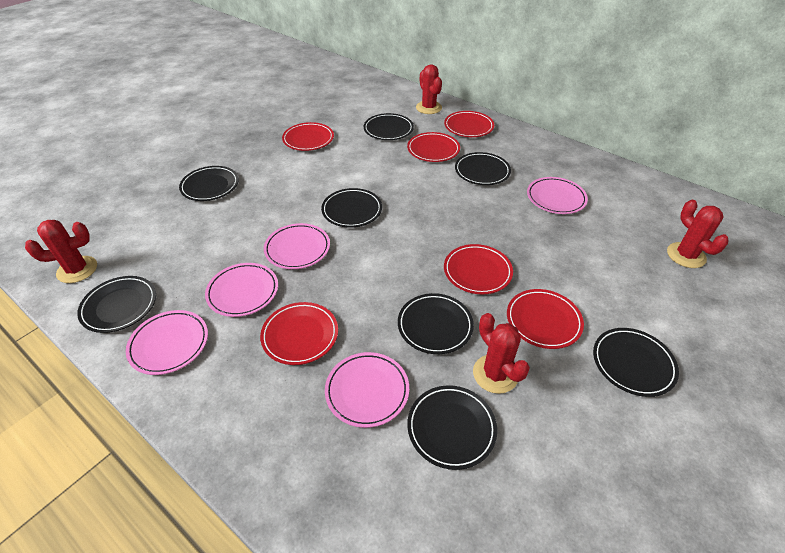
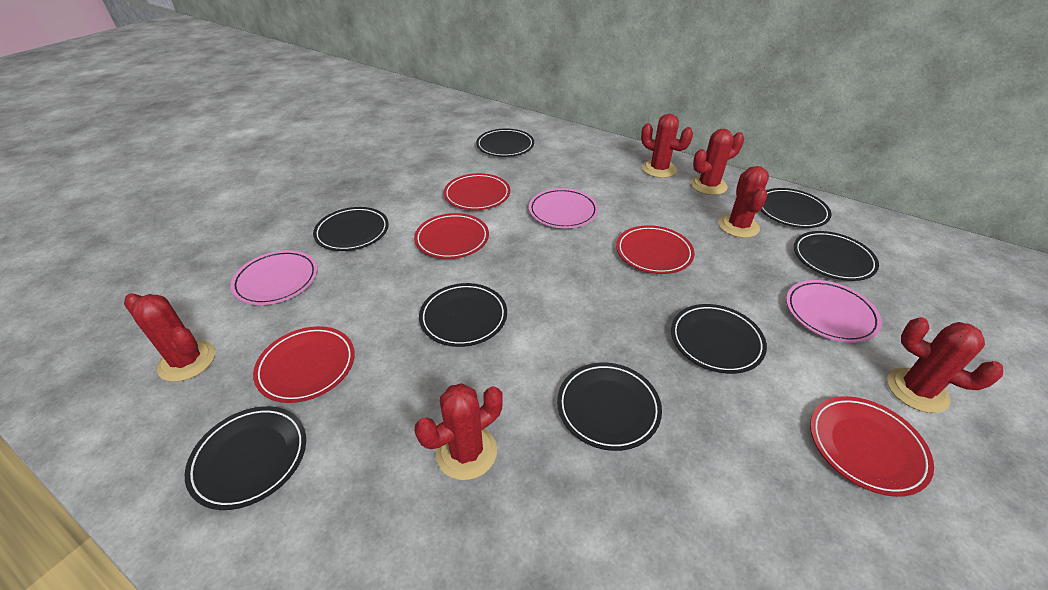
pink plate: 5 -> 3
red cactus: 4 -> 6
red plate: 6 -> 5

